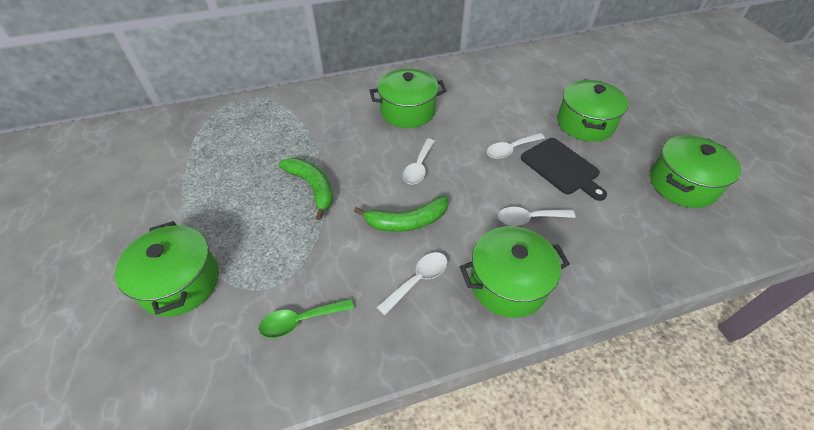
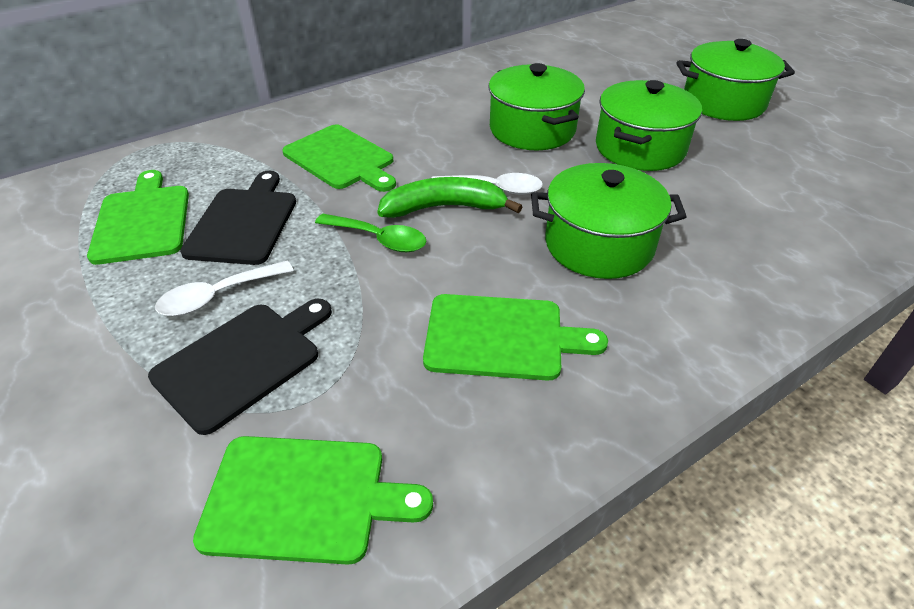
black cutting board: 1 -> 2
green banana: 2 -> 1
green cutting board: 0 -> 4
green pot: 5 -> 4
white spoon: 4 -> 2

